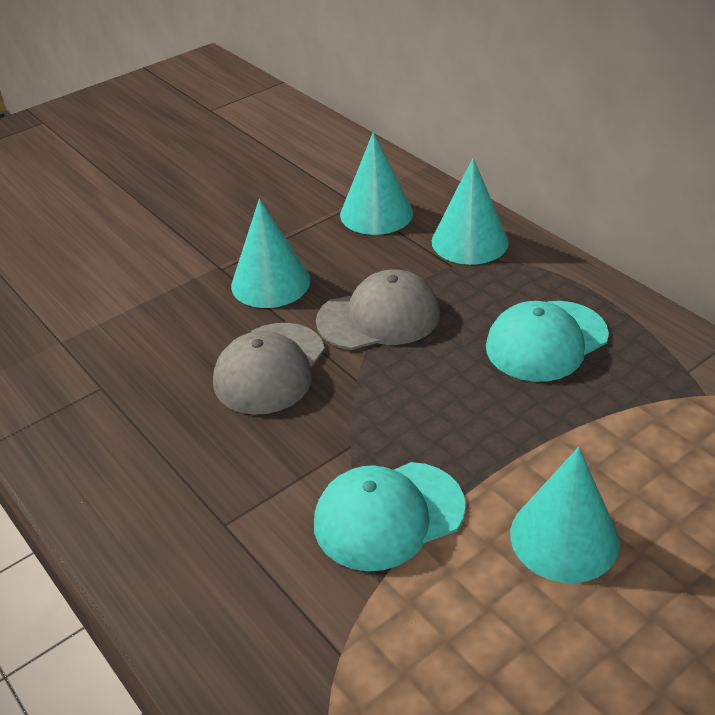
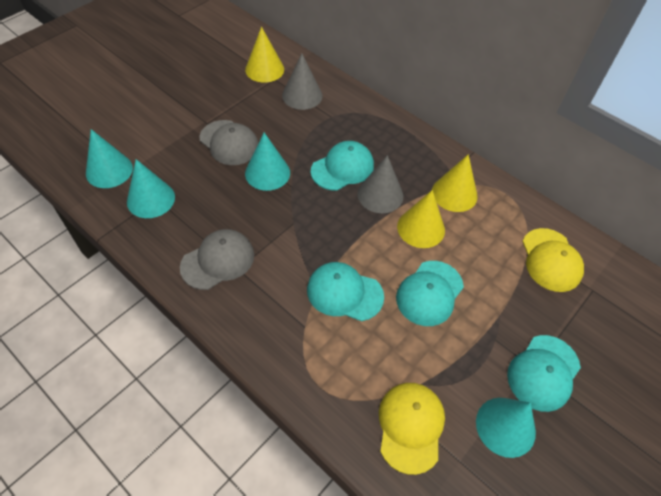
grey cone: 0 -> 2
turquoise cap: 2 -> 4
yellow cap: 0 -> 2
yellow cone: 0 -> 3

